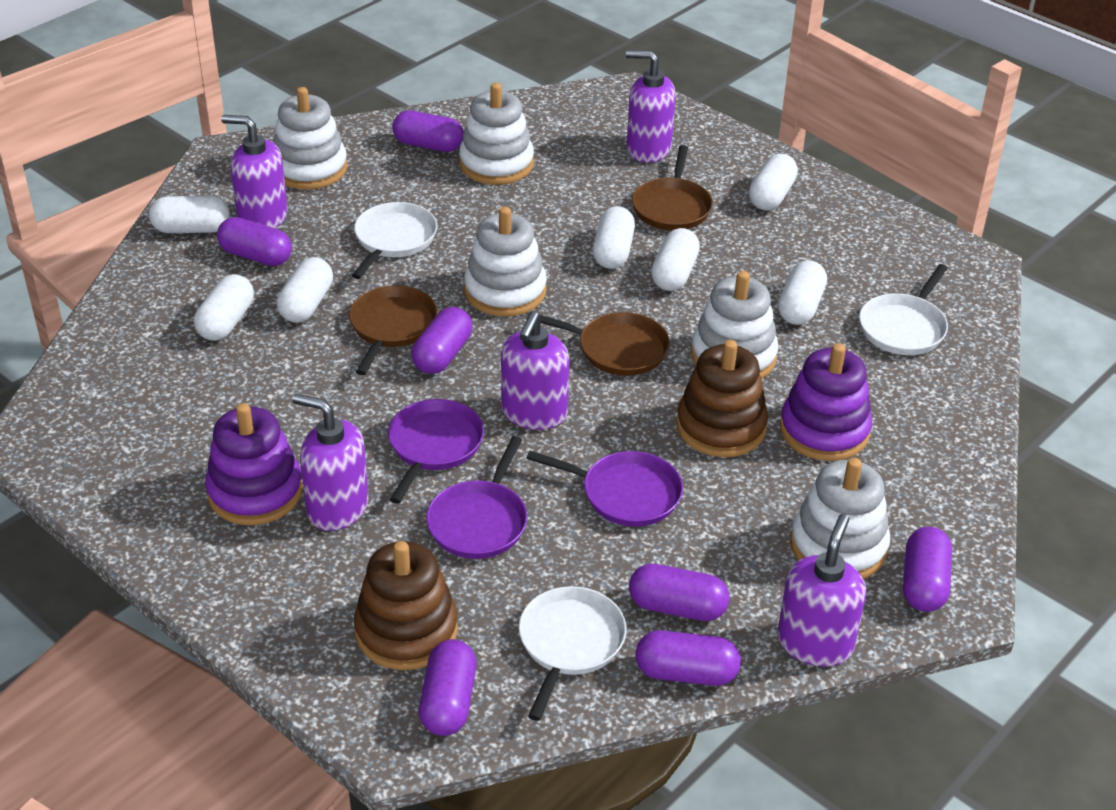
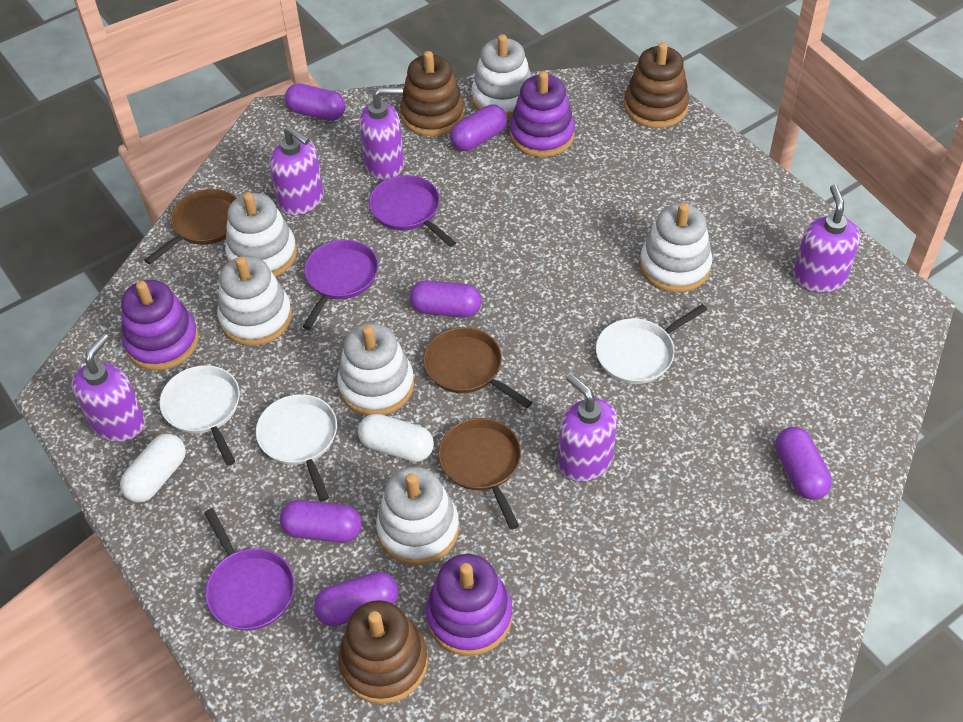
brown stacking toy: 2 -> 3
purple capsule: 7 -> 6
purple stacking toy: 2 -> 3
white capsule: 7 -> 2
white stacking toy: 5 -> 6

